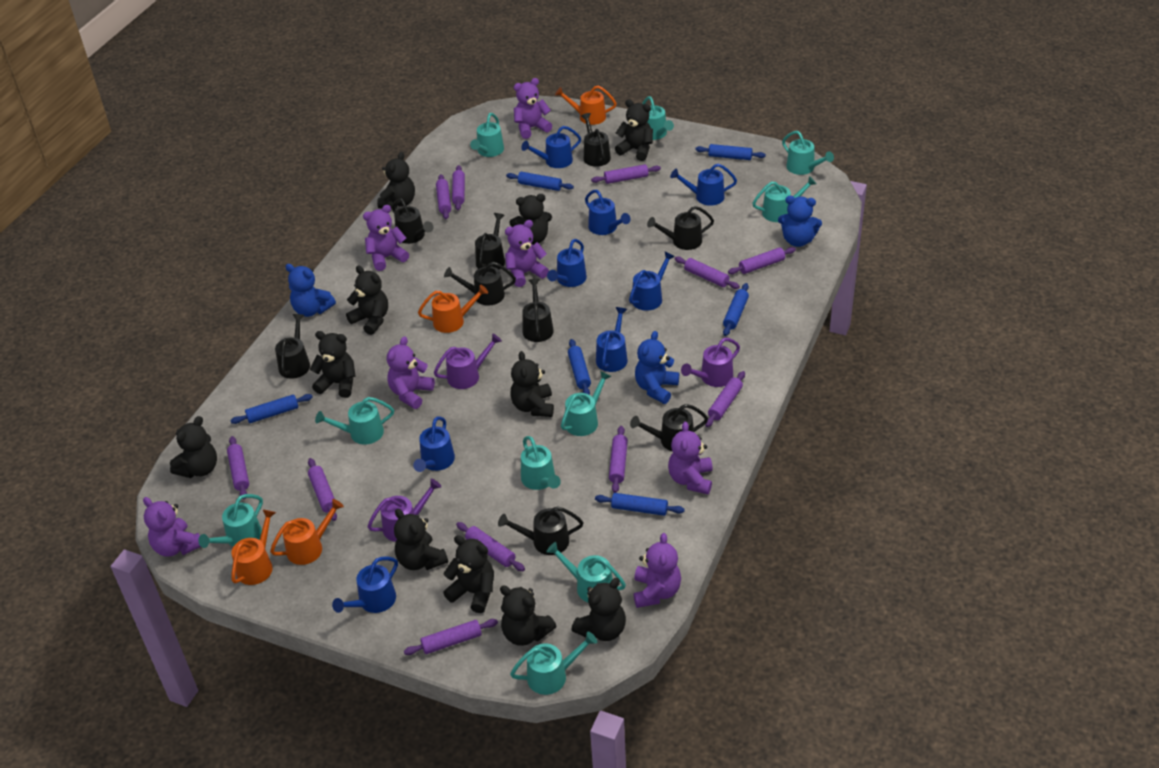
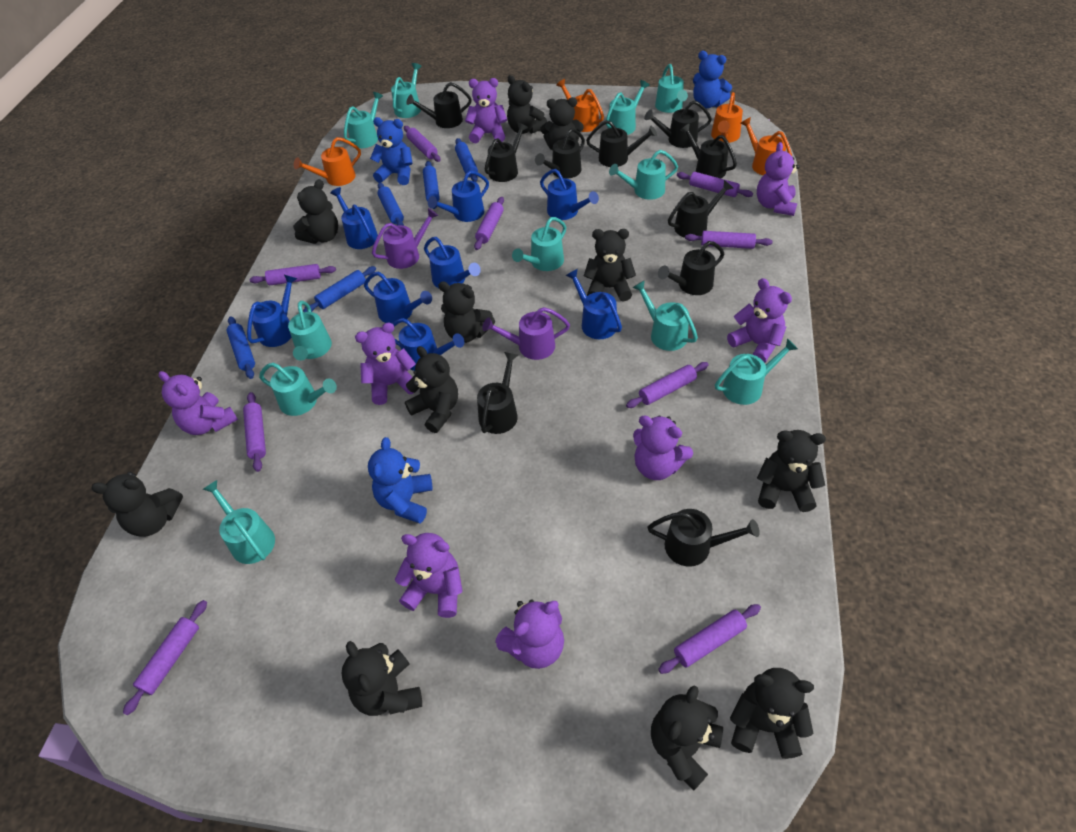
black watering can: 9 -> 10
blue rolling pin: 6 -> 5
purple rolling pin: 11 -> 9
purple teddy bear: 7 -> 8
purple watering can: 3 -> 2
turquoise watering can: 10 -> 11

